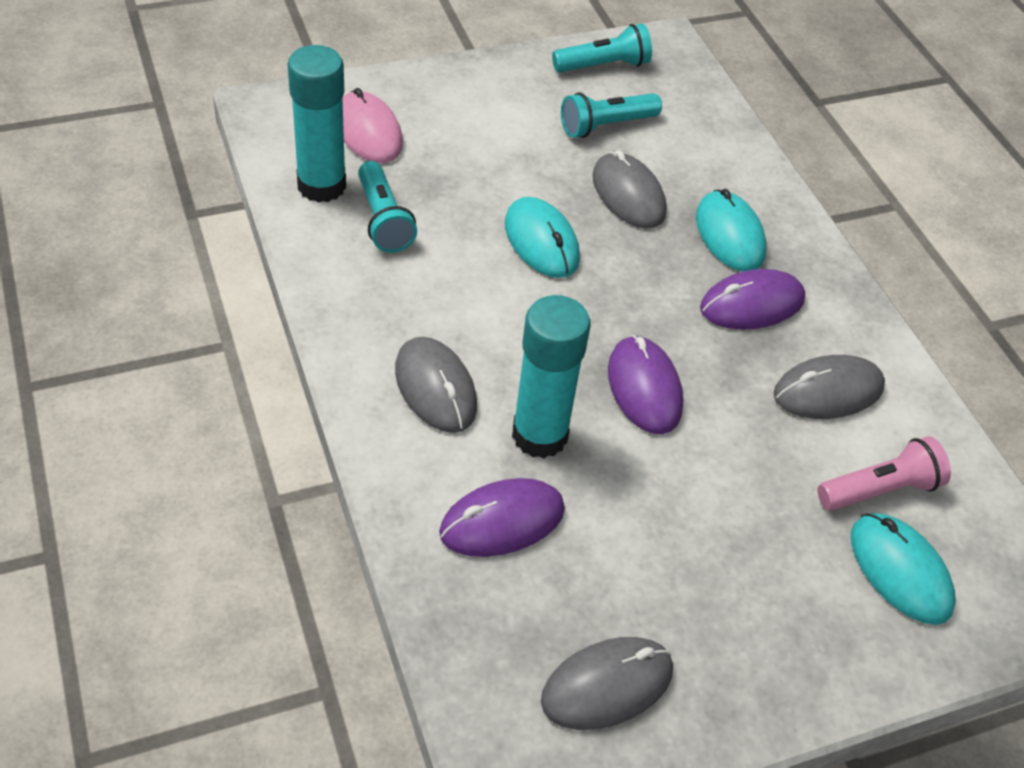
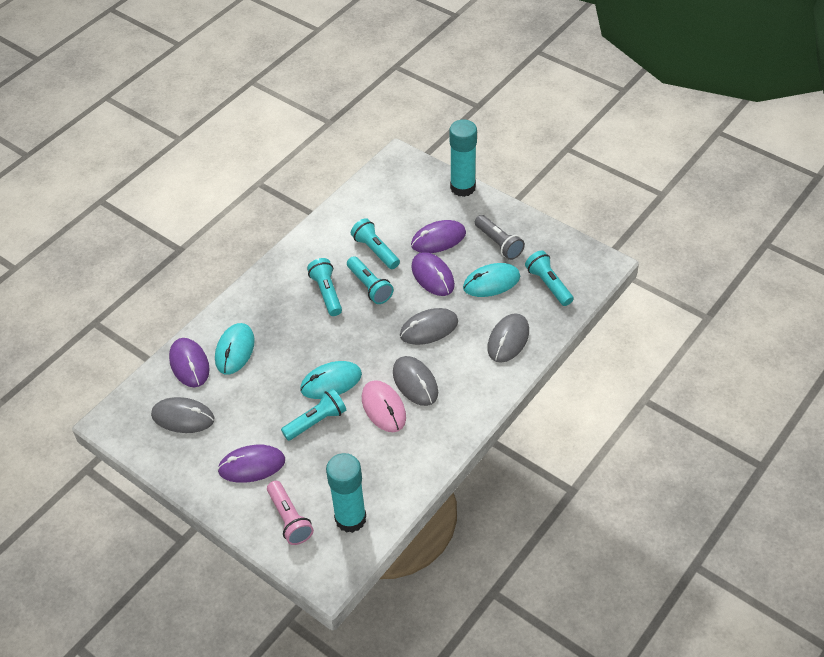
grey flashlight: 0 -> 1
purple mouse: 3 -> 4
turquoise flashlight: 3 -> 5

